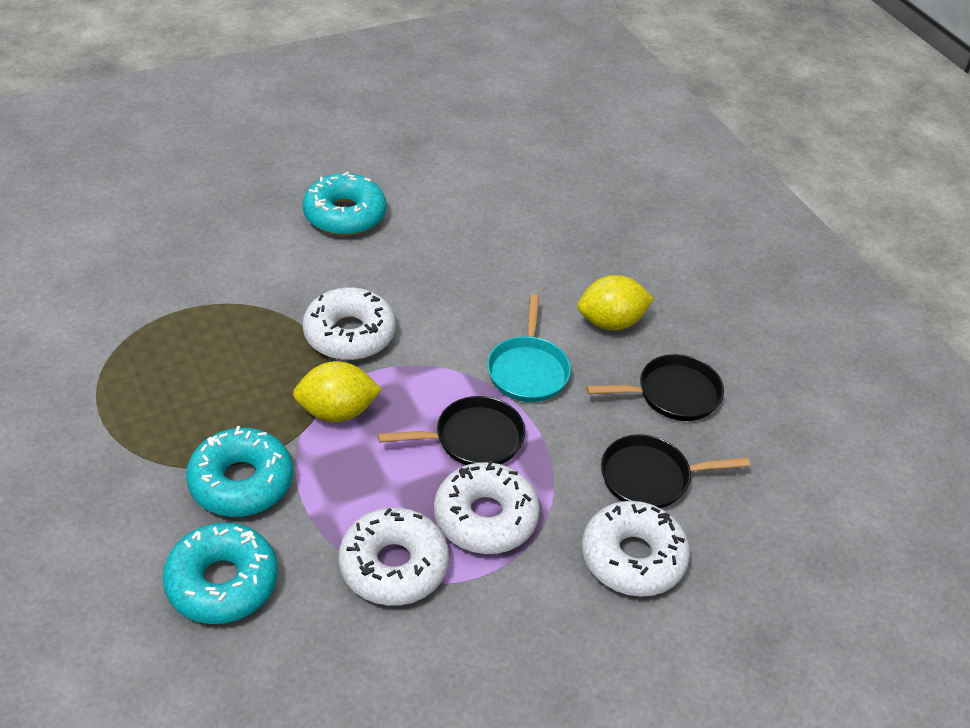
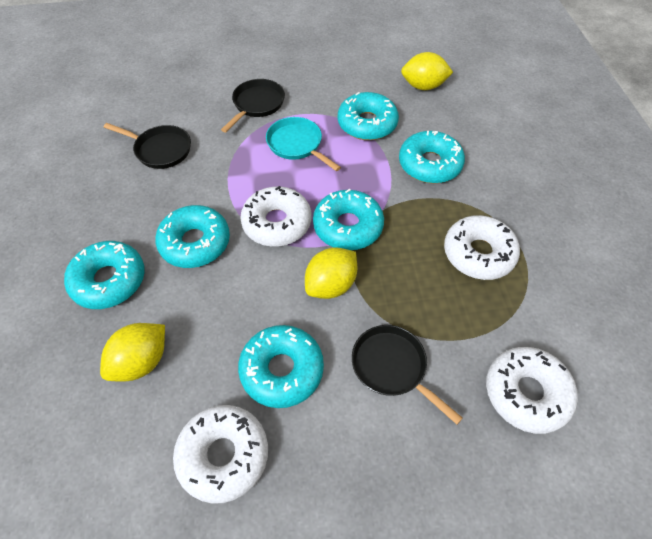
turquoise donut: 3 -> 6
yellow lemon: 2 -> 3

